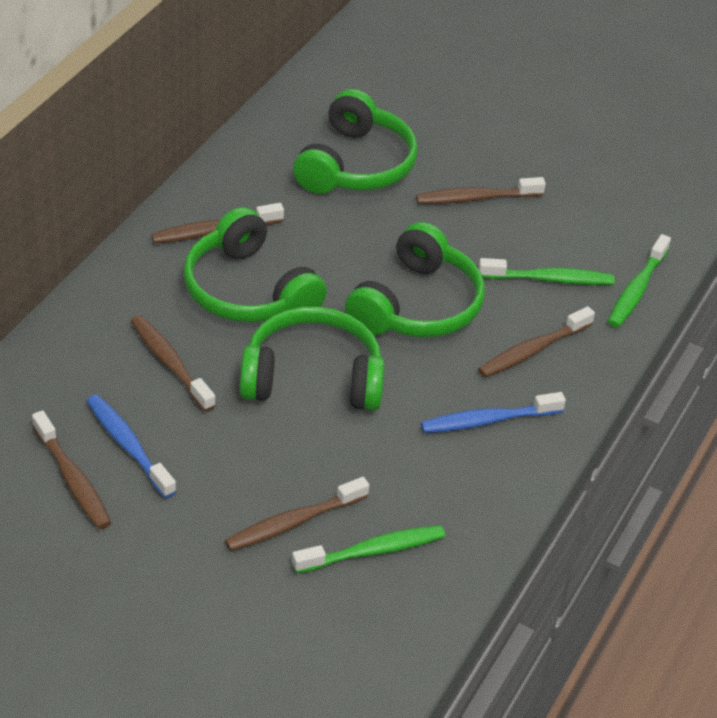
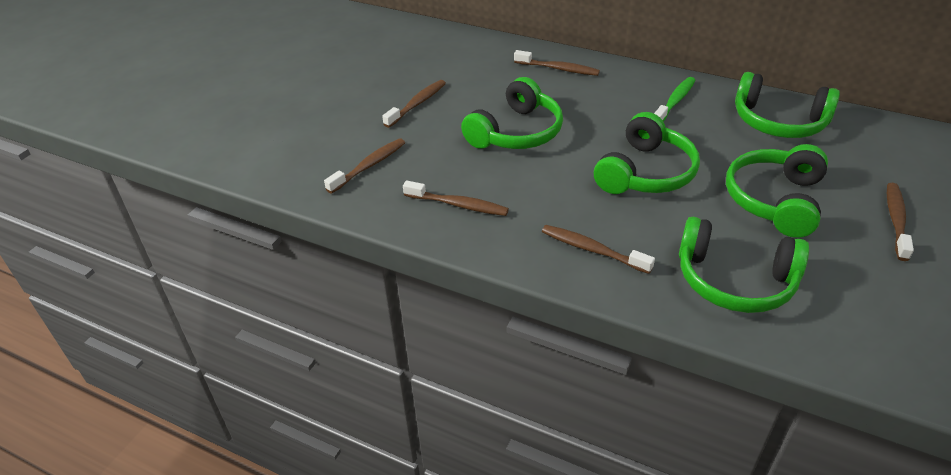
blue toothbrush: 2 -> 0
green headphones: 4 -> 5
green toothbrush: 3 -> 1

